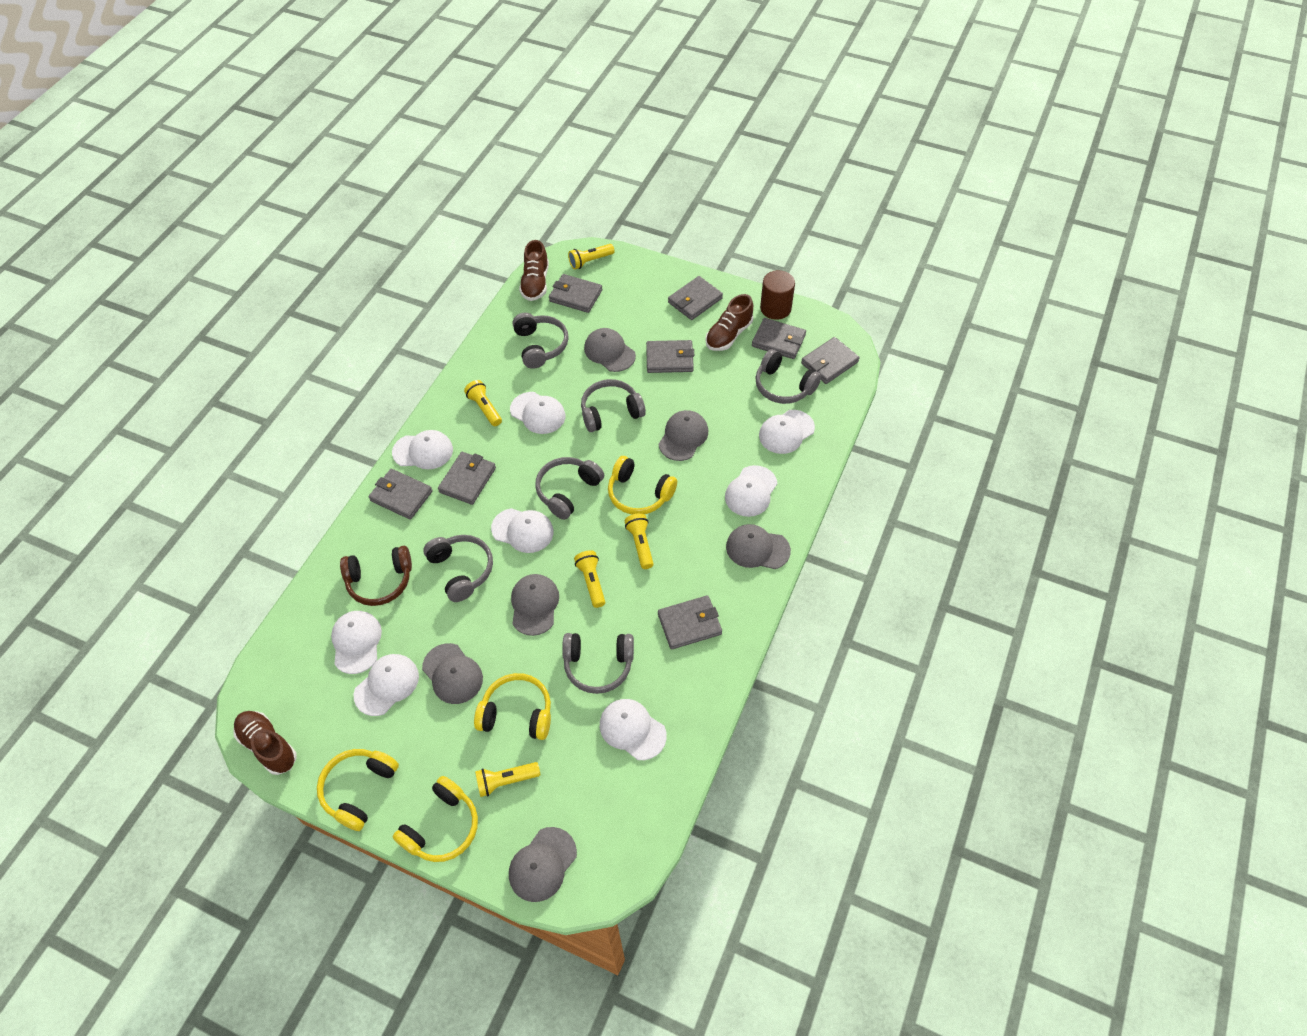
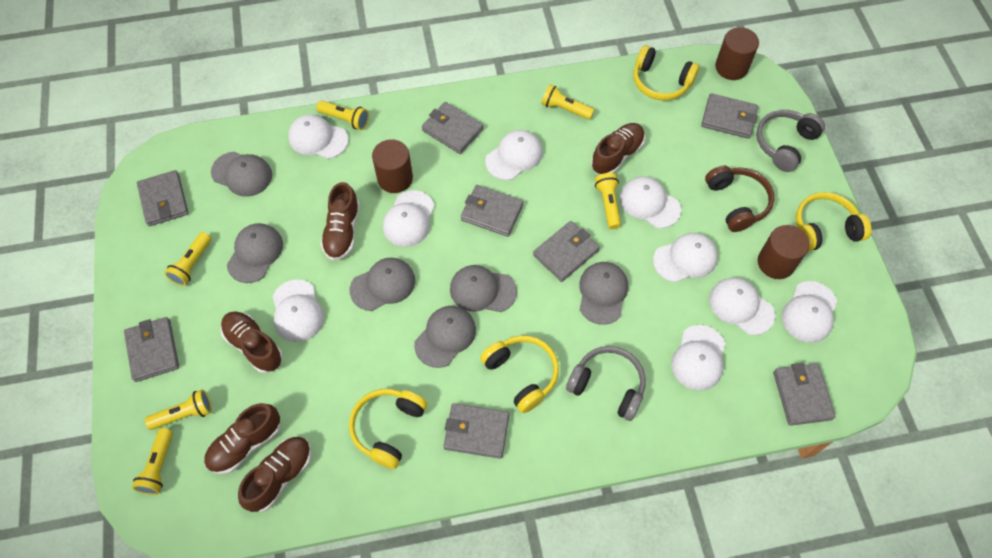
brown cylinder: 1 -> 3
brown shoe: 3 -> 5
grey headphones: 6 -> 2
white cap: 8 -> 9
yellow flashlight: 5 -> 6

